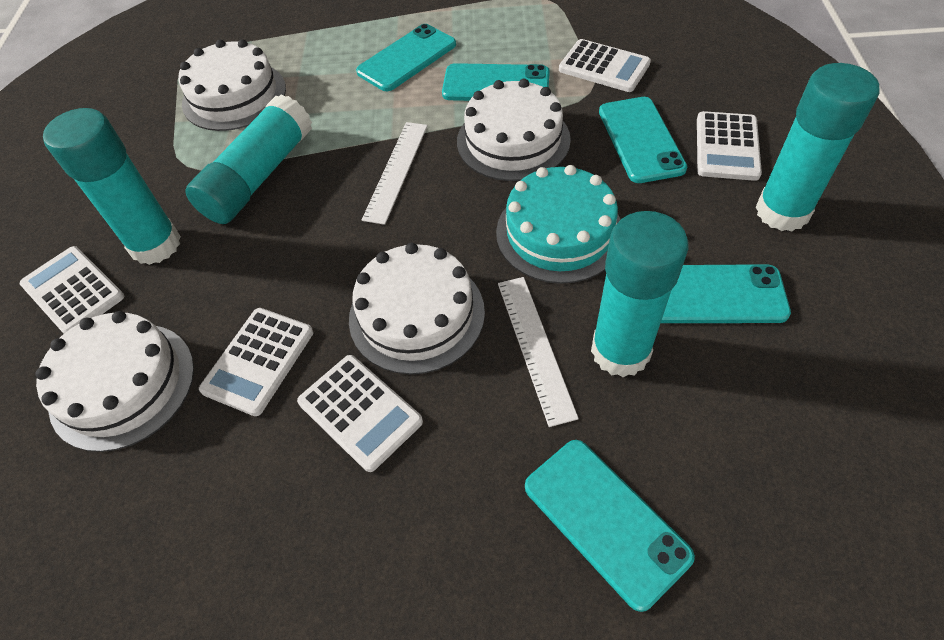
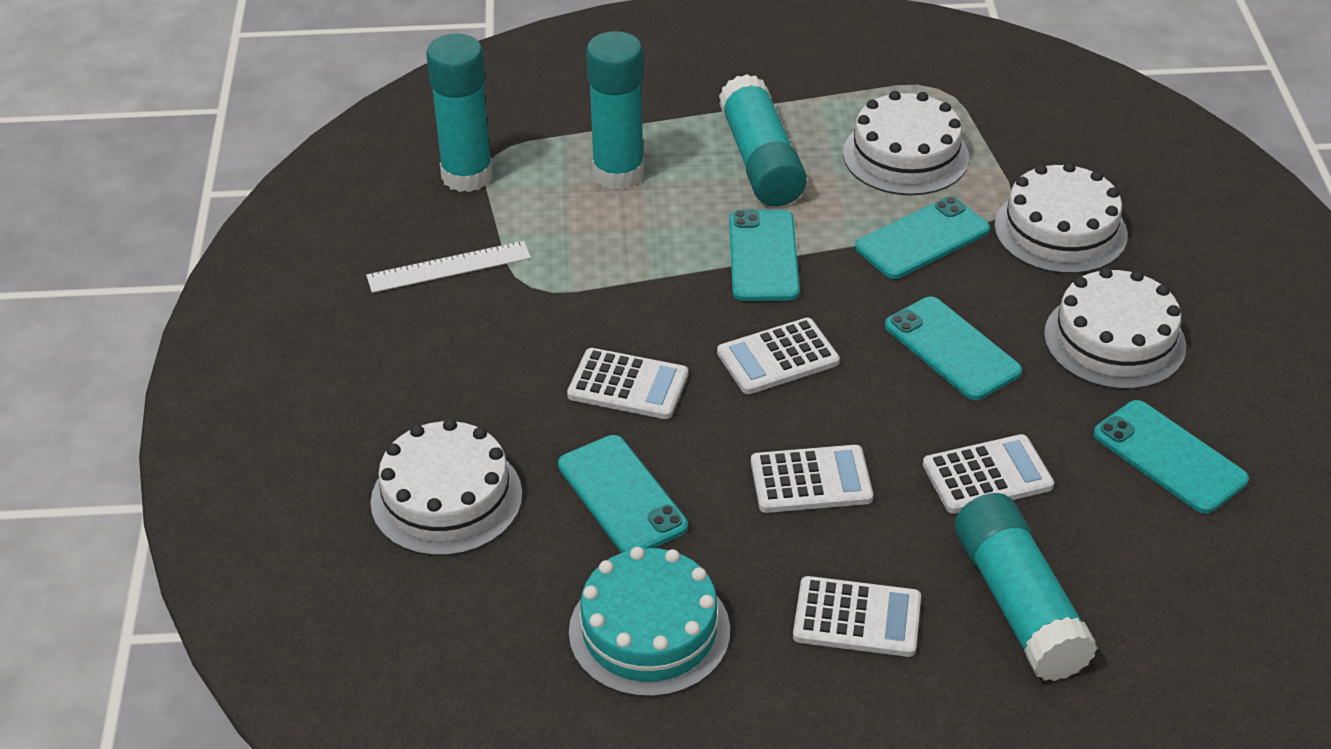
white ruler: 2 -> 1

